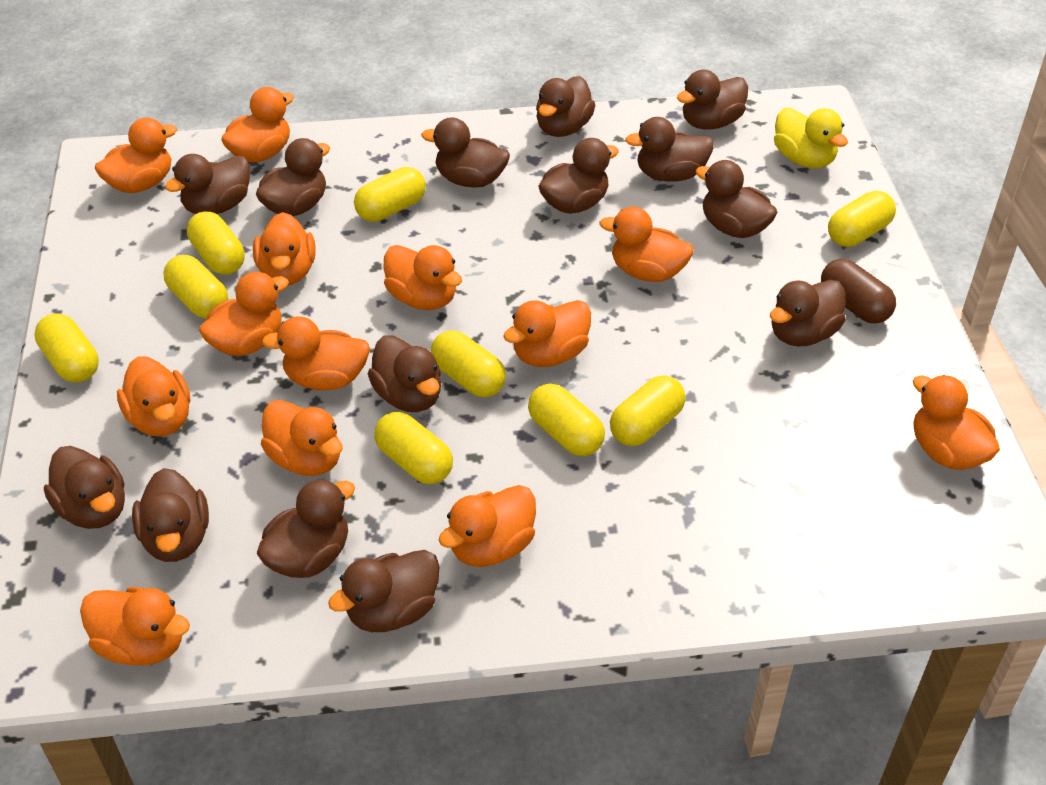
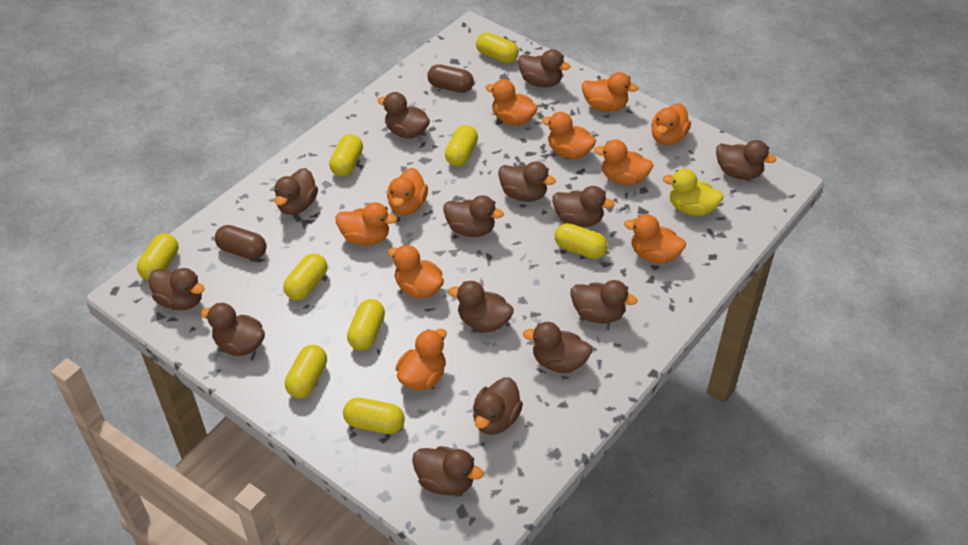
brown capsule: 1 -> 2
orange duck: 13 -> 10

